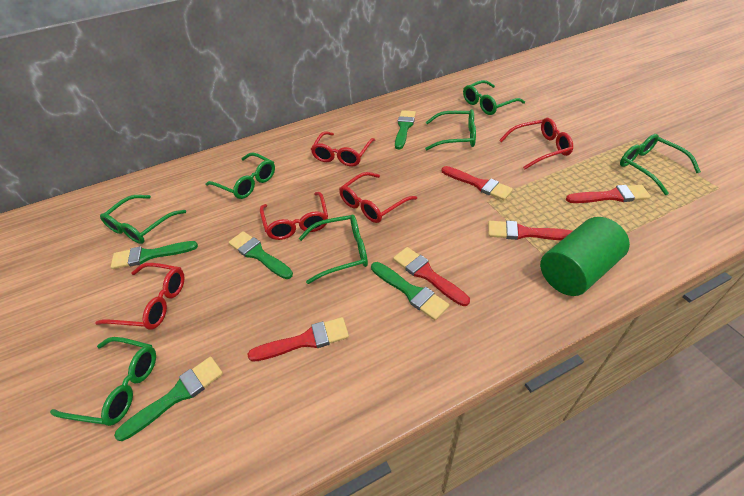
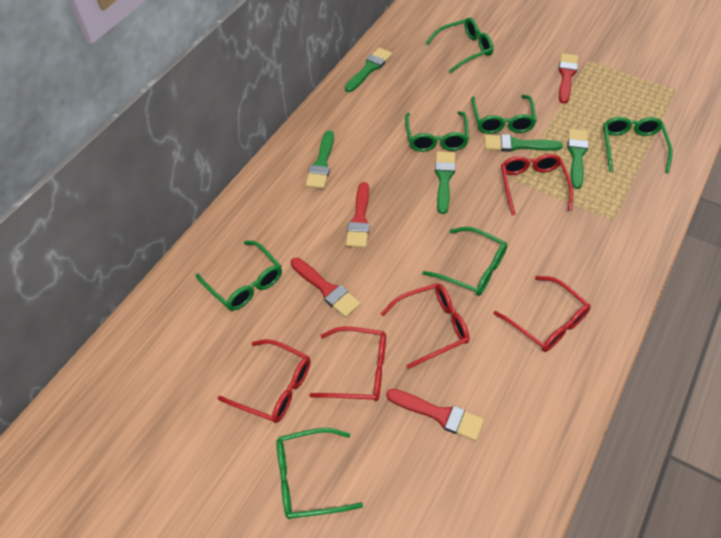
green cylinder: 1 -> 0
red brush: 5 -> 4

